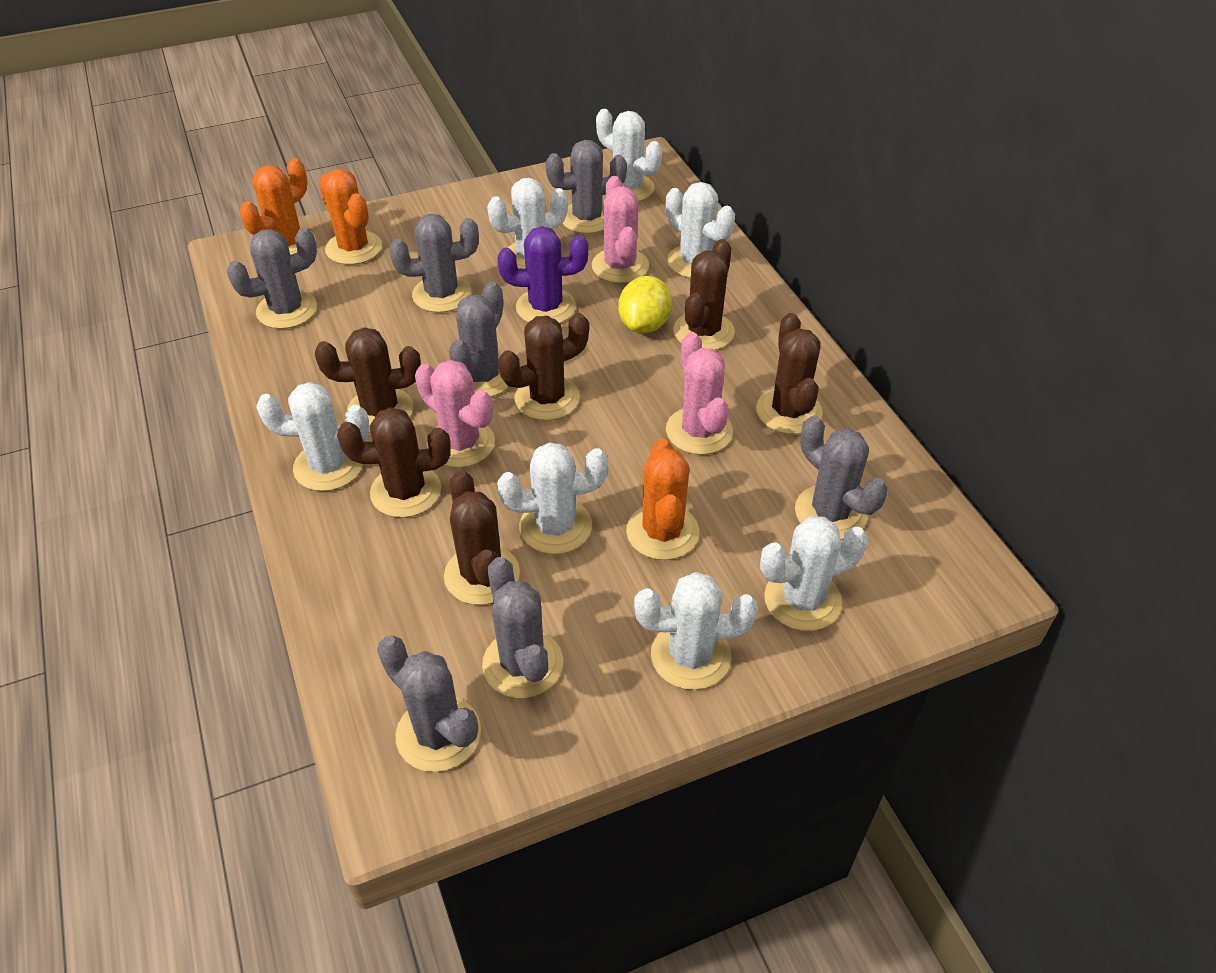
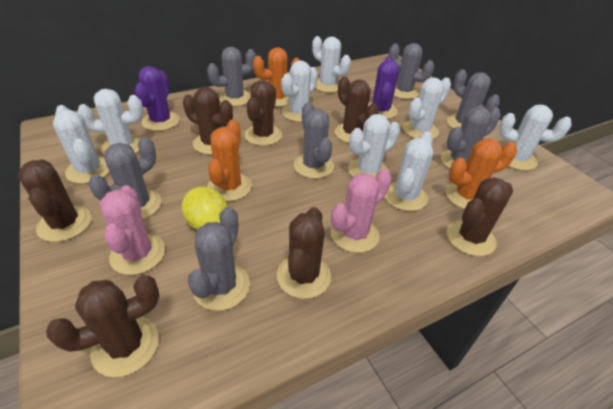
brown cactus: 6 -> 7
pink cactus: 3 -> 2
purple cactus: 1 -> 2
white cactus: 7 -> 8

